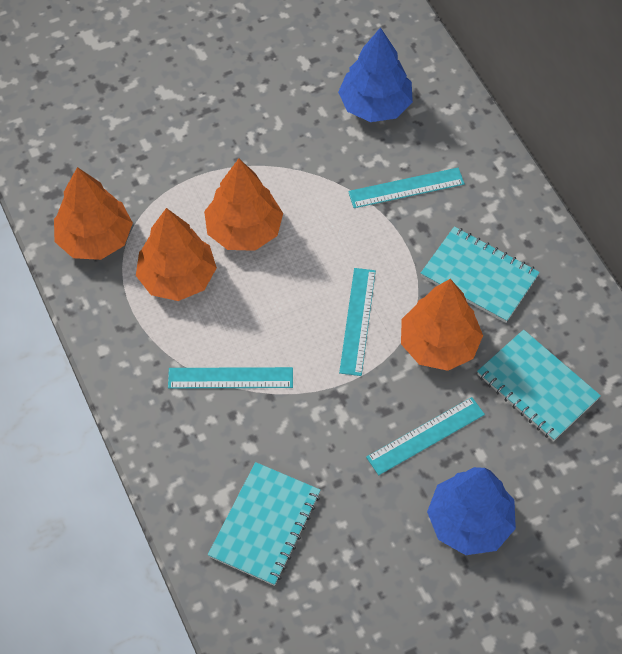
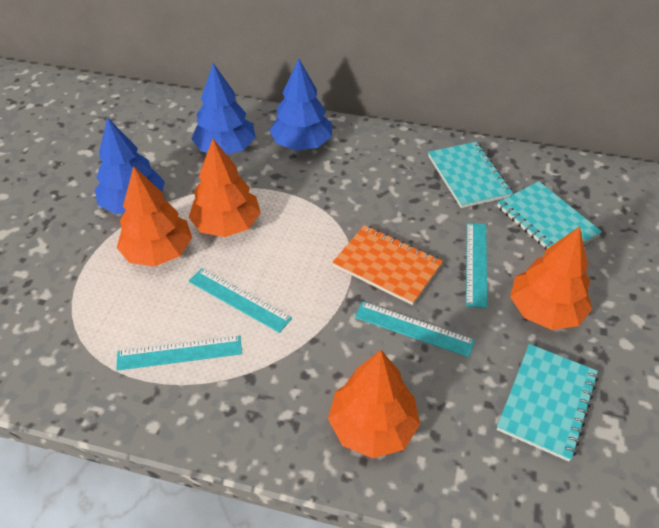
blue tree: 2 -> 3
orange notebook: 0 -> 1

